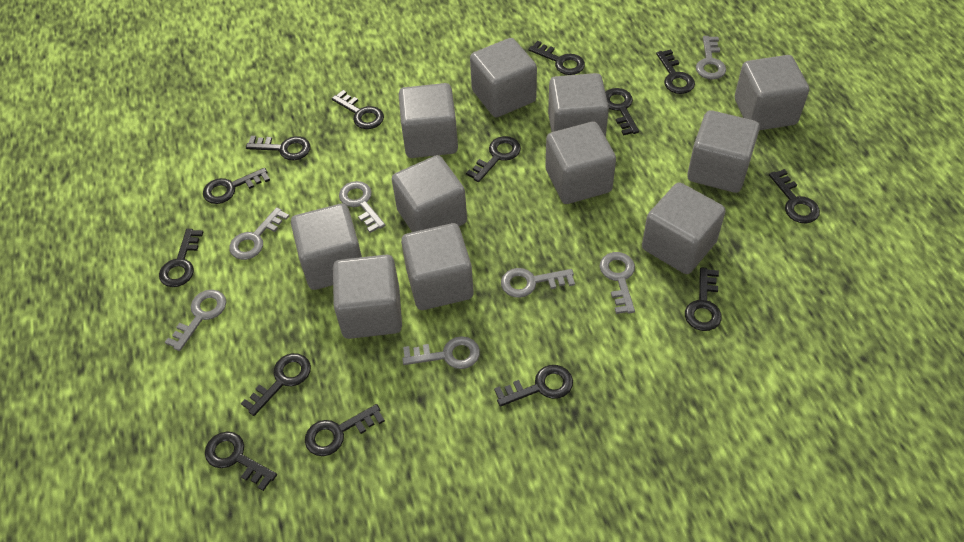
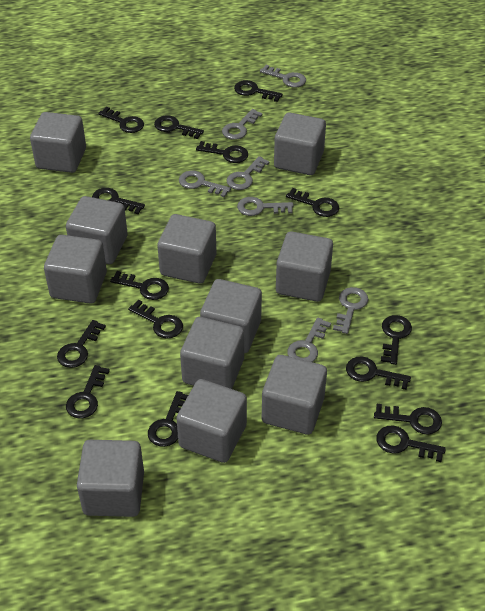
black key: 14 -> 15

